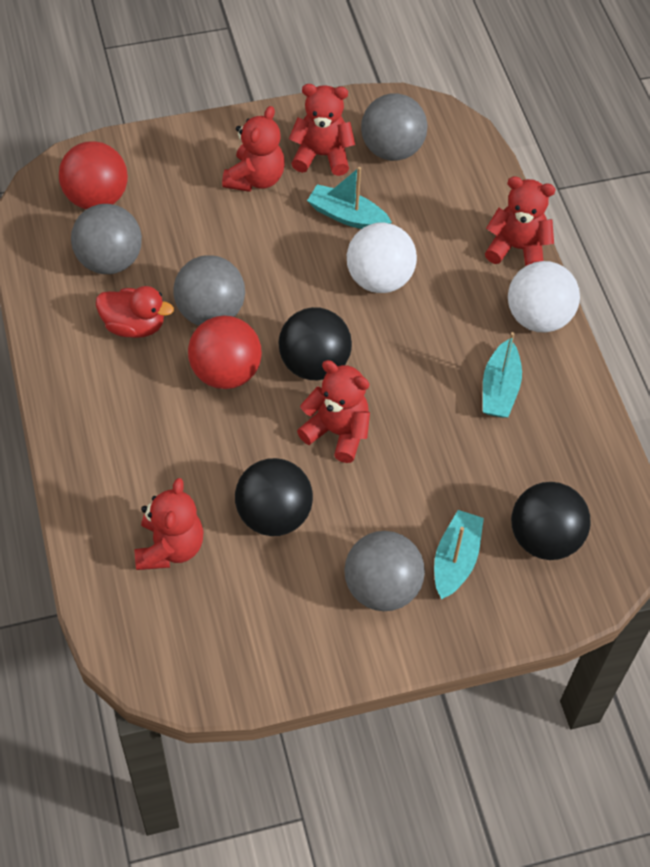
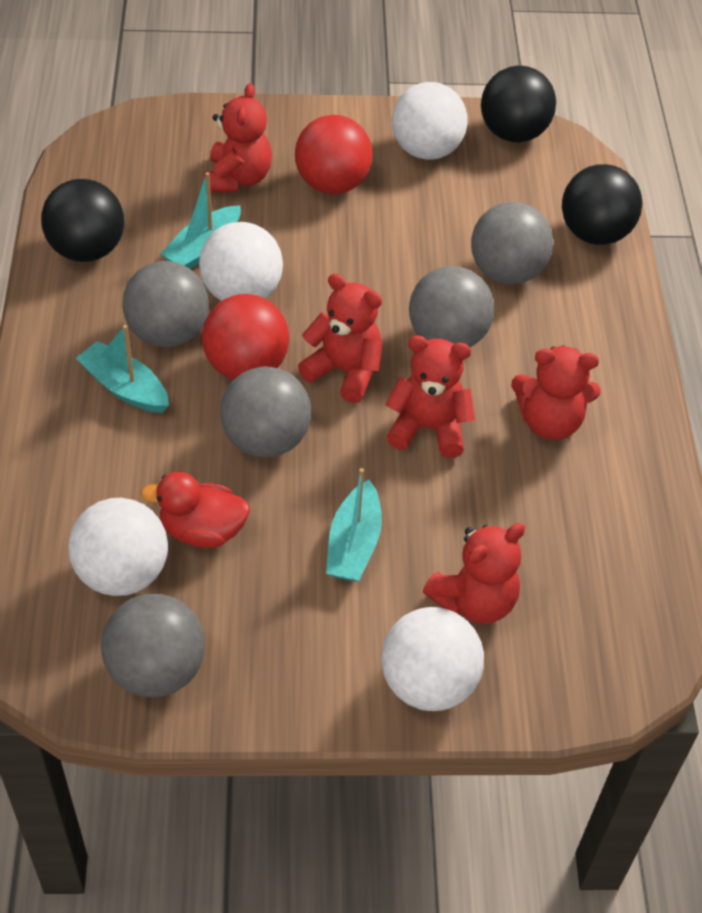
grey ball: 4 -> 5
white ball: 2 -> 4

